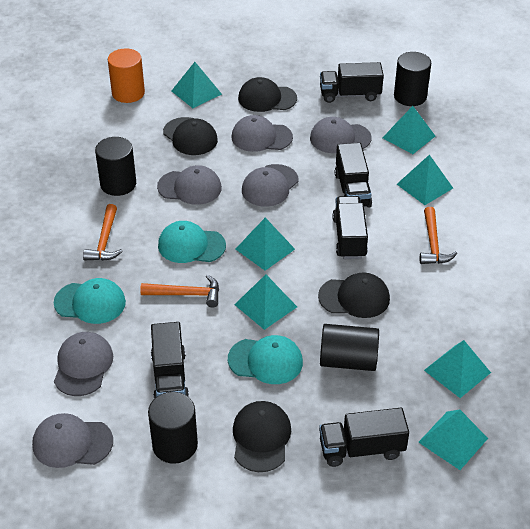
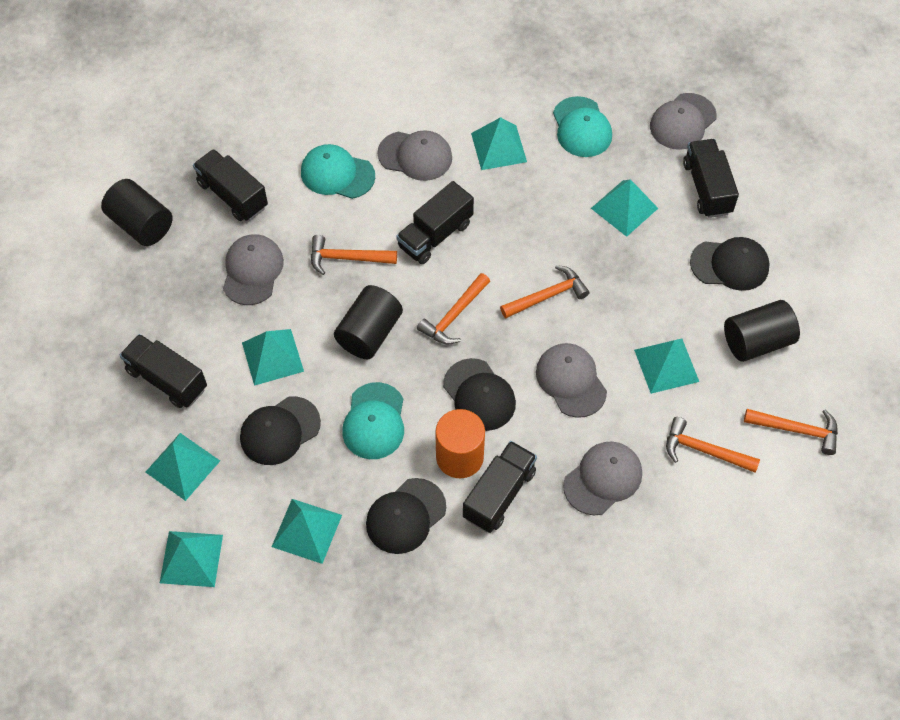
black cylinder: 4 -> 3
grey cap: 6 -> 5
orange hammer: 3 -> 5

